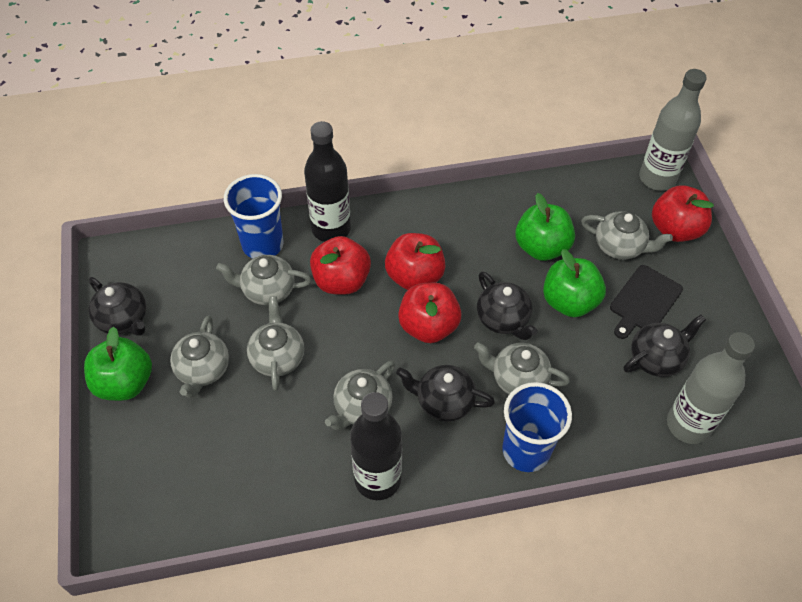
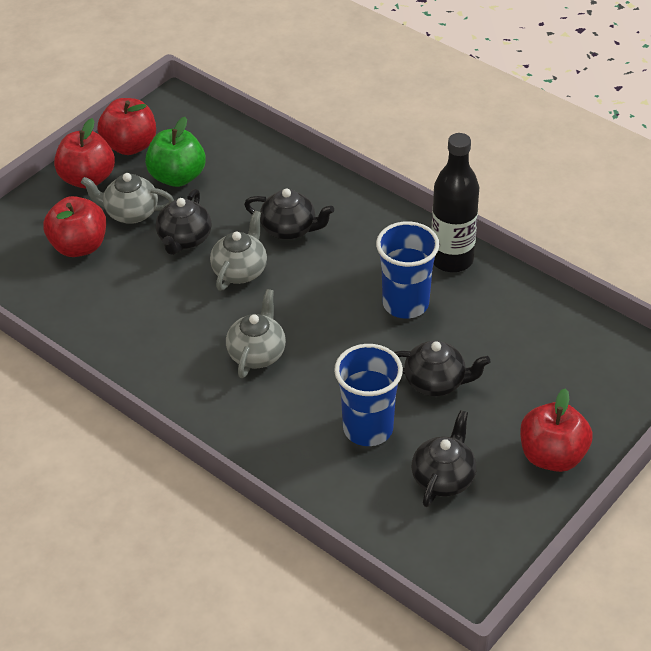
black bottle: 2 -> 1
black cutting board: 1 -> 0
green apple: 3 -> 1
grey bottle: 2 -> 0
grey teapot: 6 -> 3

